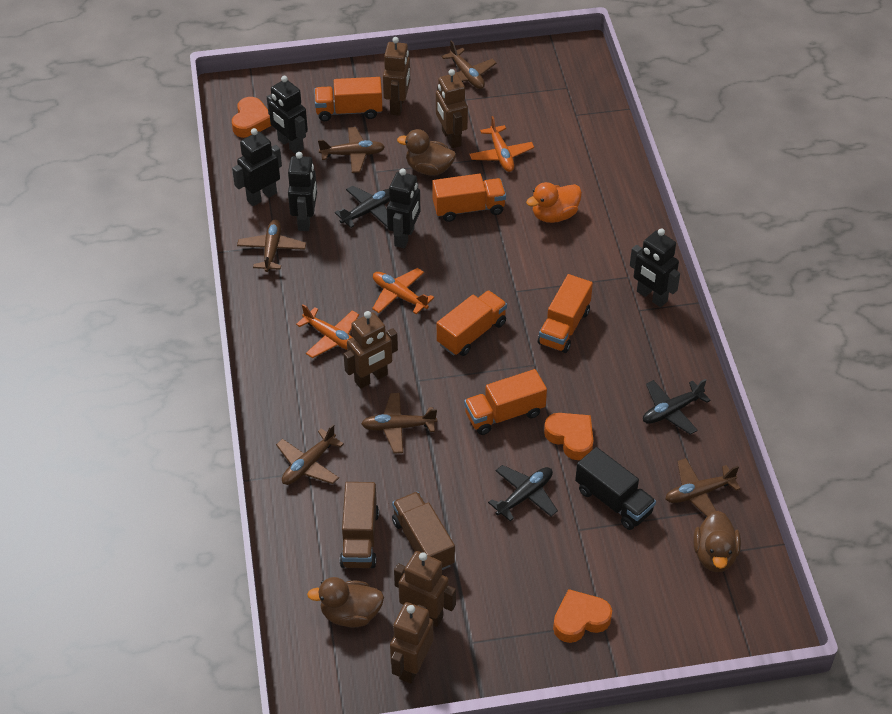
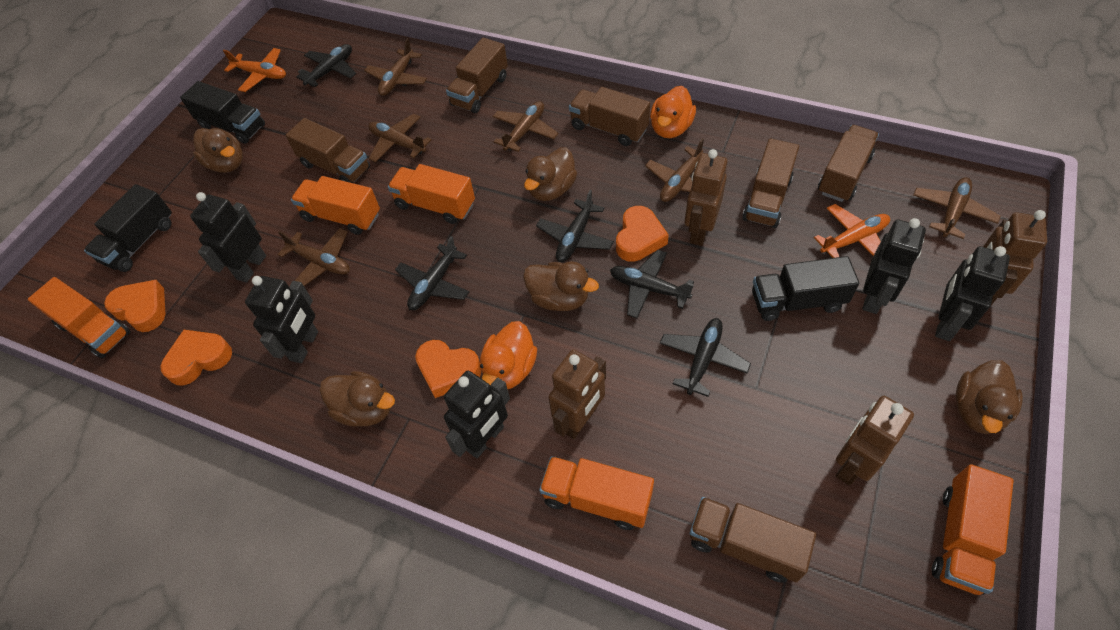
black plane: 3 -> 5
black truck: 1 -> 3
brown duck: 3 -> 5
brown robot: 5 -> 4
brown truck: 2 -> 6
orange duck: 1 -> 2
orange heart: 3 -> 4
orange plane: 3 -> 2

